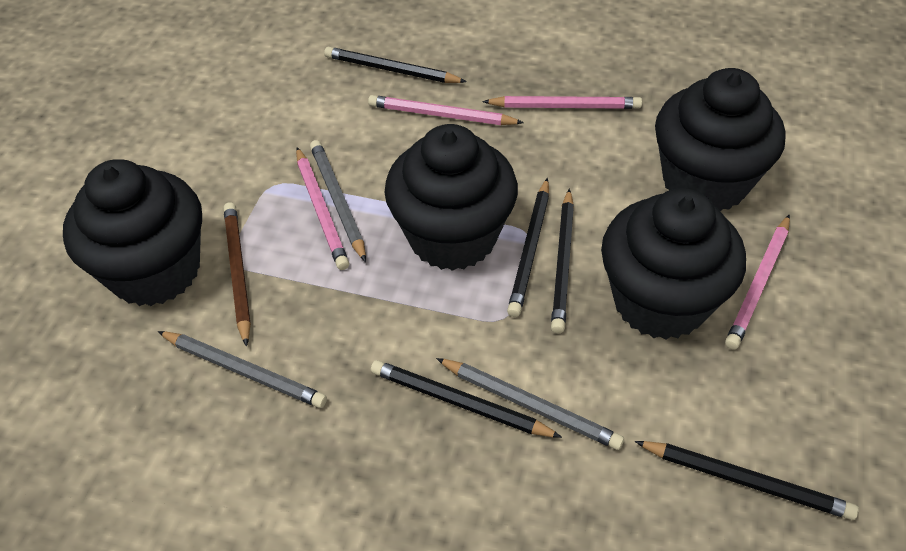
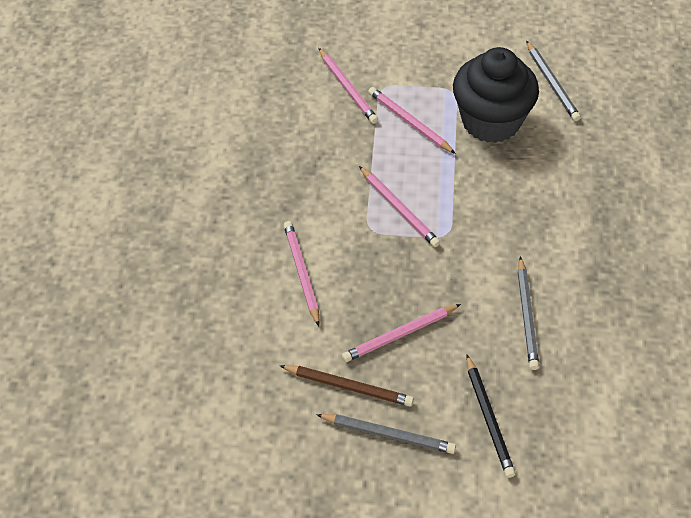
black cupcake: 4 -> 1
black pencil: 5 -> 1
pink pencil: 4 -> 5

